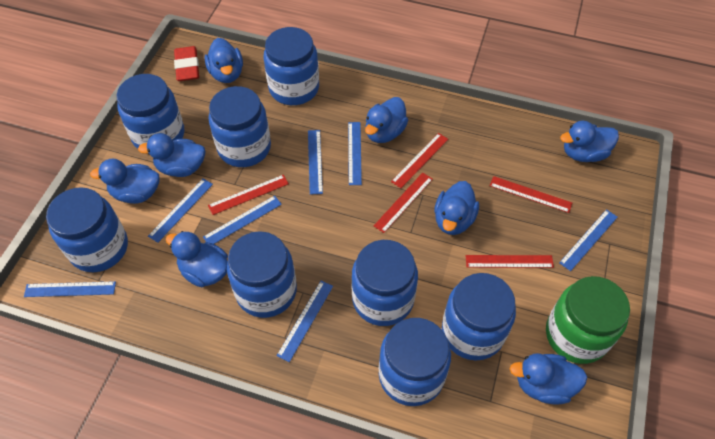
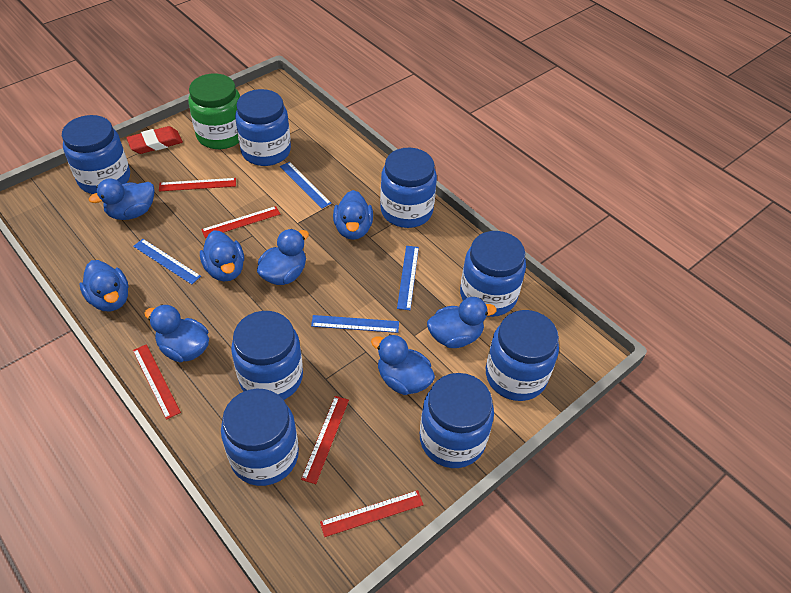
blue ruler: 7 -> 4

